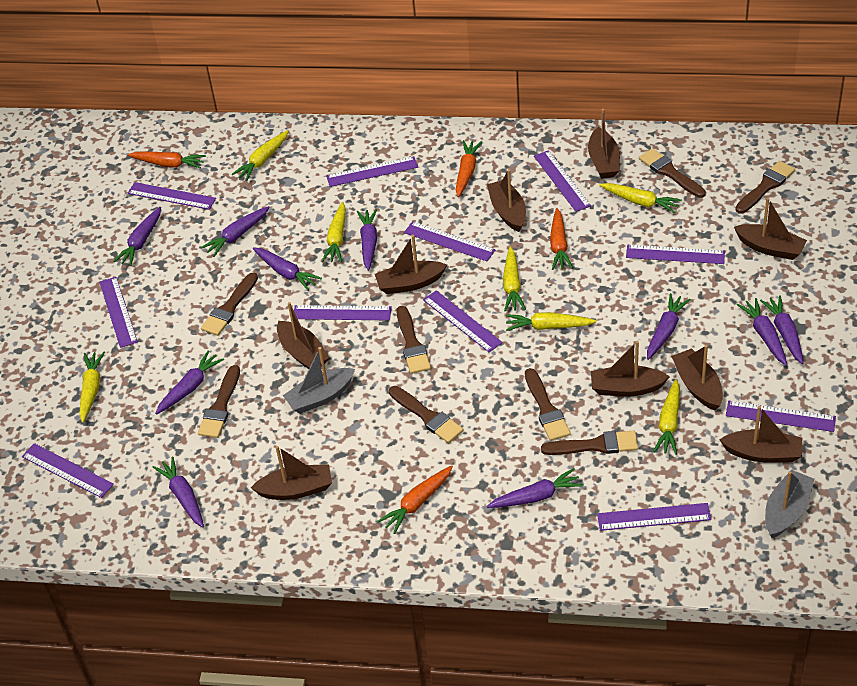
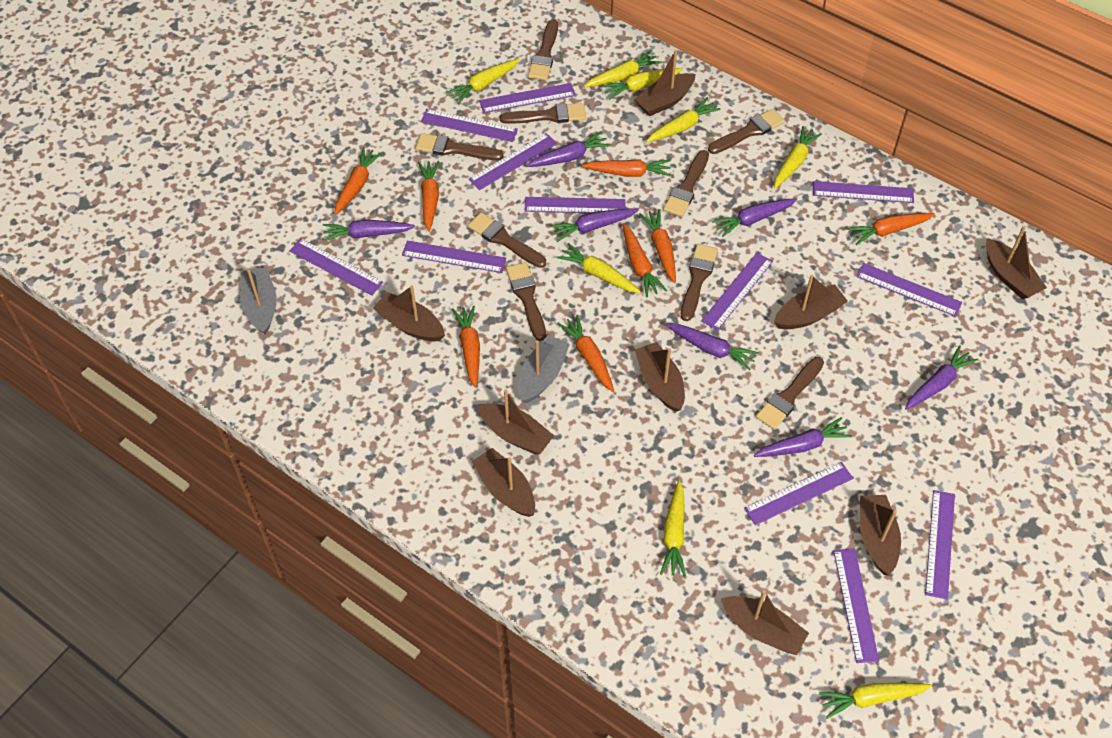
brown brush: 8 -> 9
orange carrot: 4 -> 8
purple carrot: 10 -> 7
purple ruler: 11 -> 12
yellow carrot: 7 -> 8

